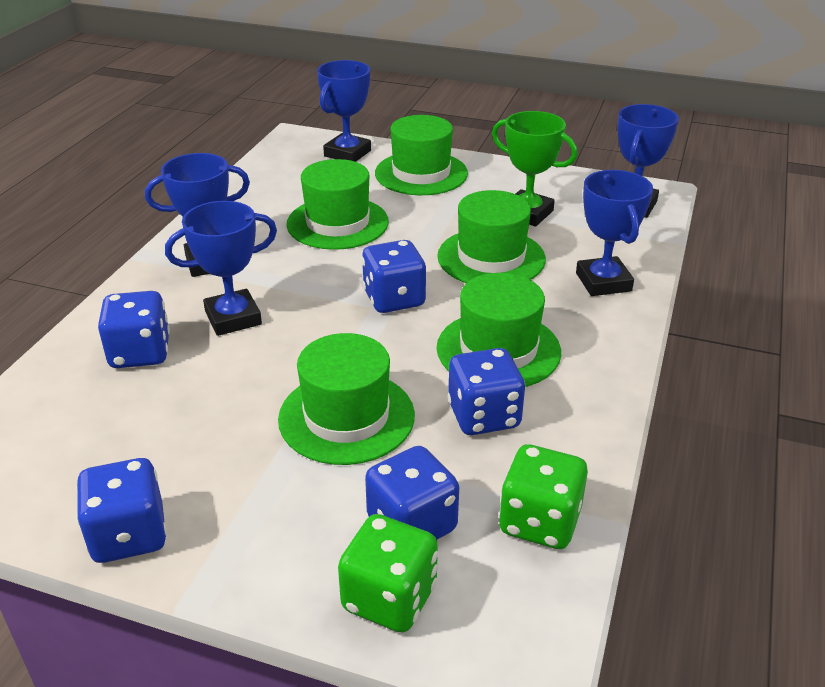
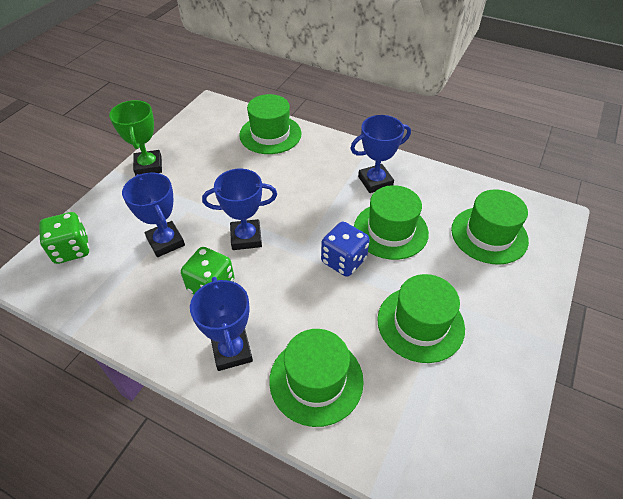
blue dice: 5 -> 1
blue trophy: 5 -> 4

